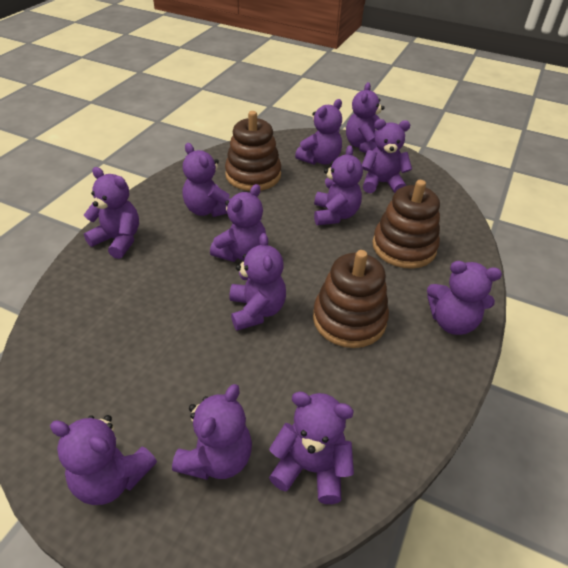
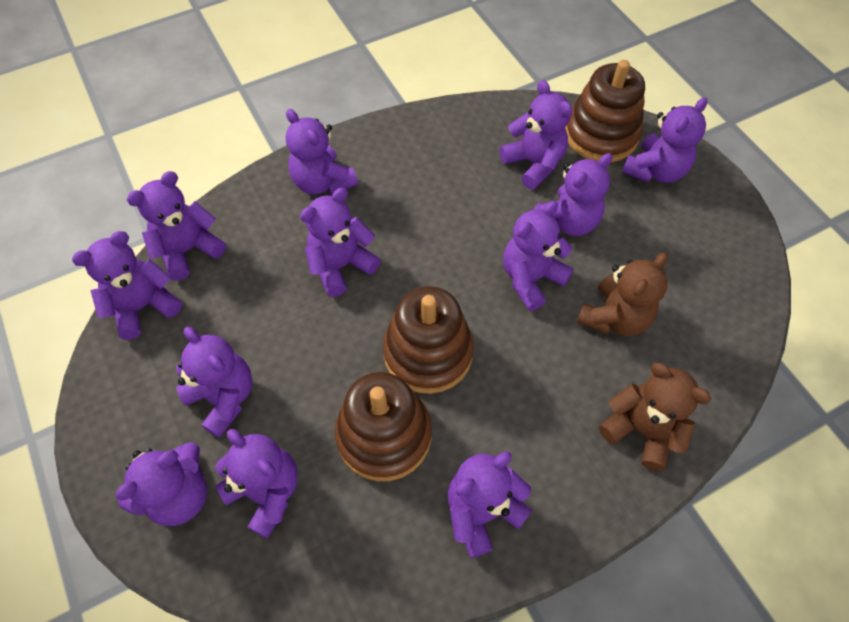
brown teddy bear: 0 -> 2

